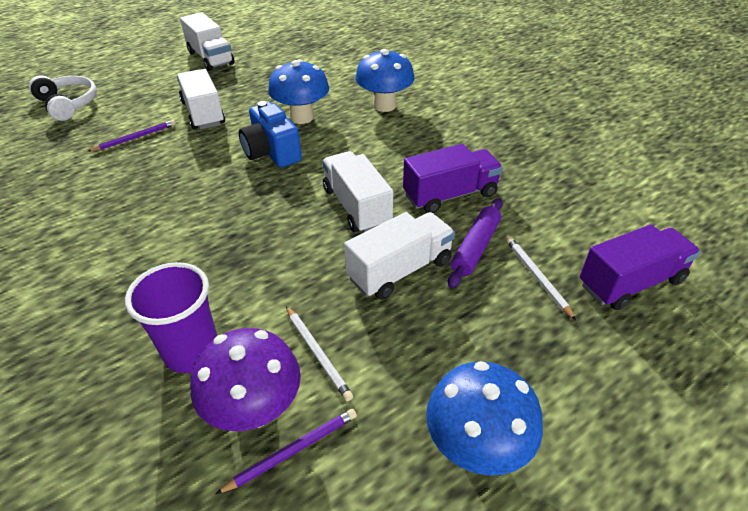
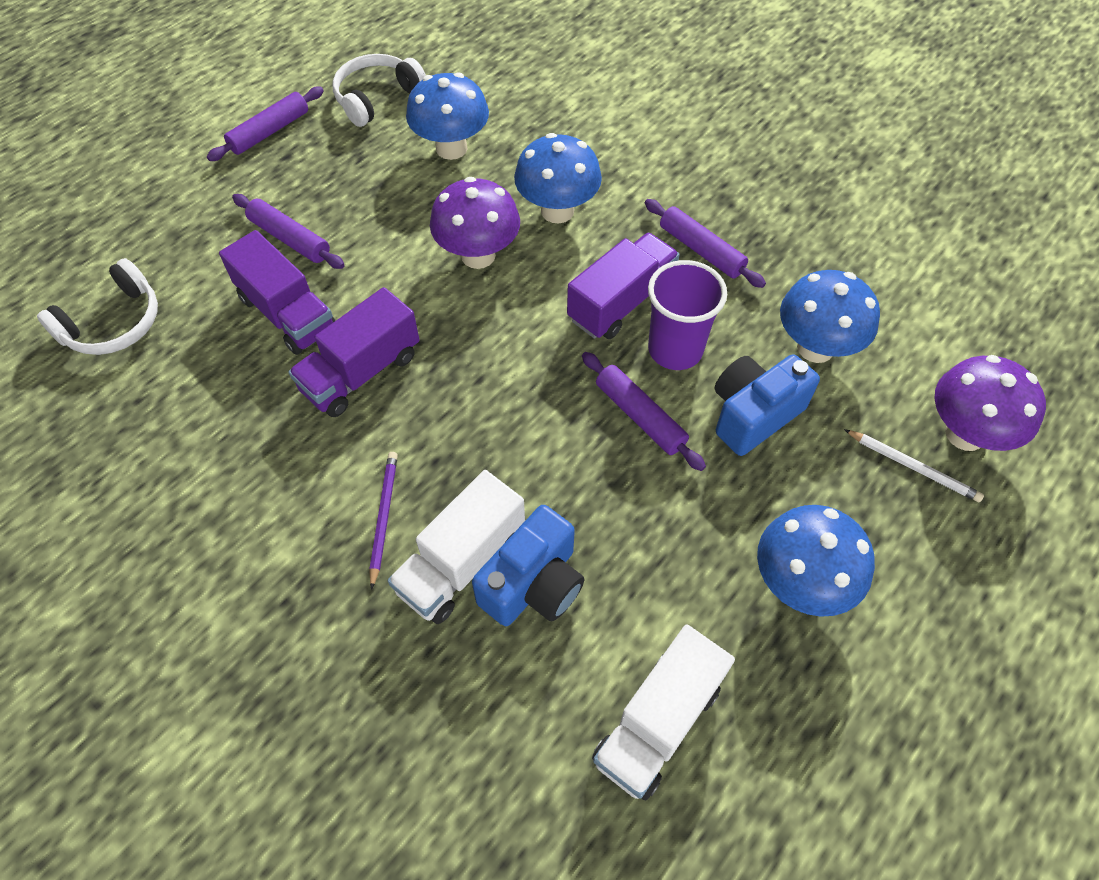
blue camera: 1 -> 2
blue mushroom: 3 -> 4
purple mushroom: 1 -> 2
purple pencil: 2 -> 1
purple rolling pin: 1 -> 4
purple truck: 2 -> 3
white headphones: 1 -> 2
white pencil: 2 -> 1
white truck: 4 -> 2

